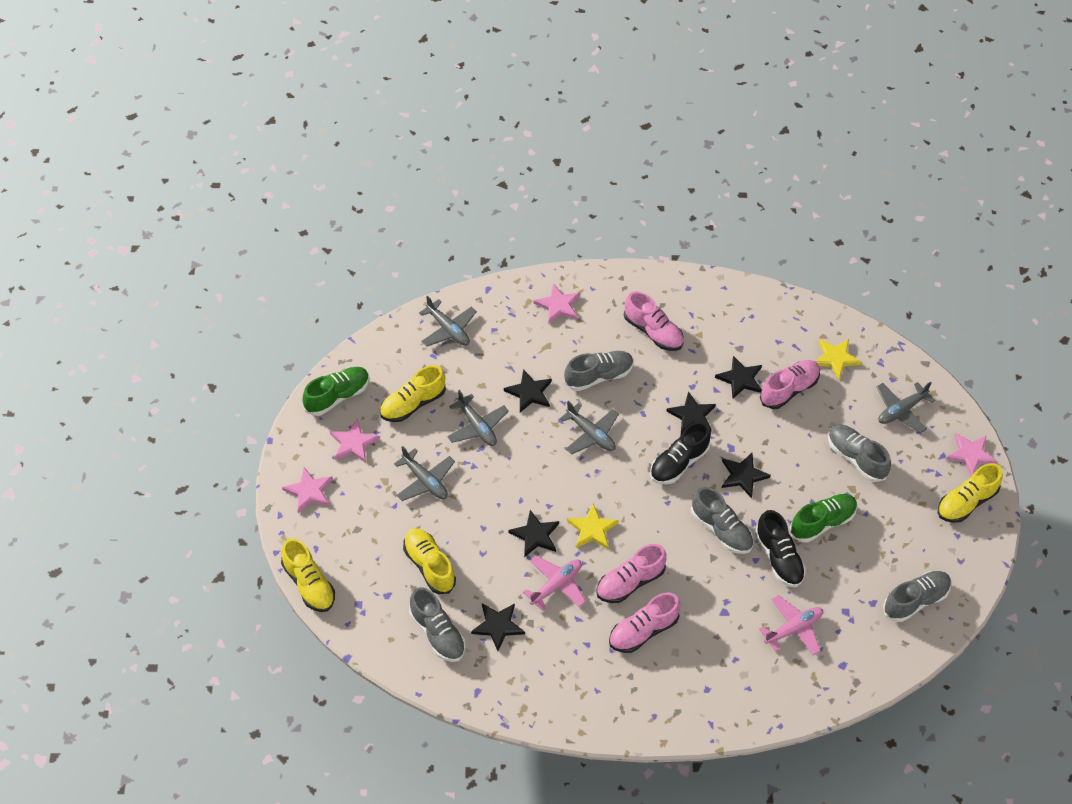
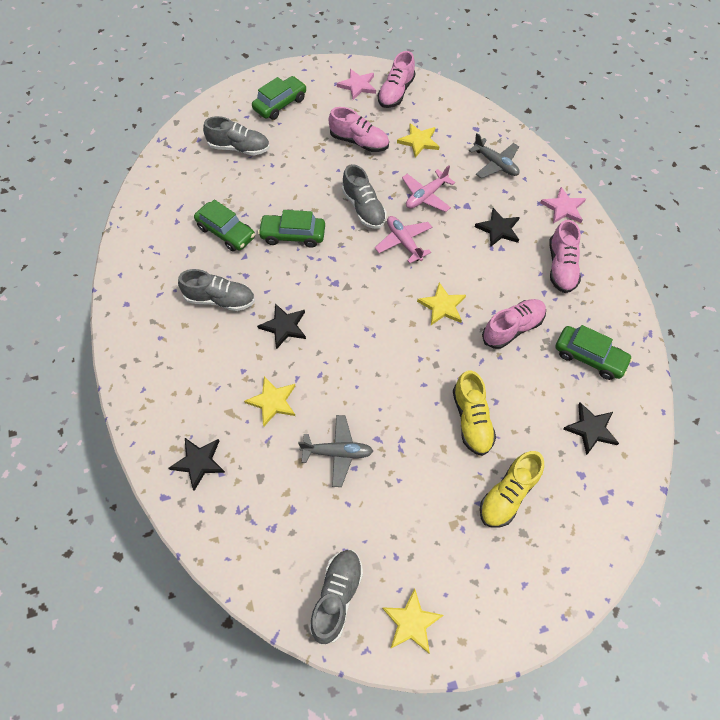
black shoe: 2 -> 0
black star: 6 -> 4
green car: 0 -> 4
green shoe: 2 -> 0
grey plane: 5 -> 2
grey shoe: 5 -> 4
pink star: 4 -> 2
yellow shoe: 4 -> 2
yellow star: 2 -> 4

